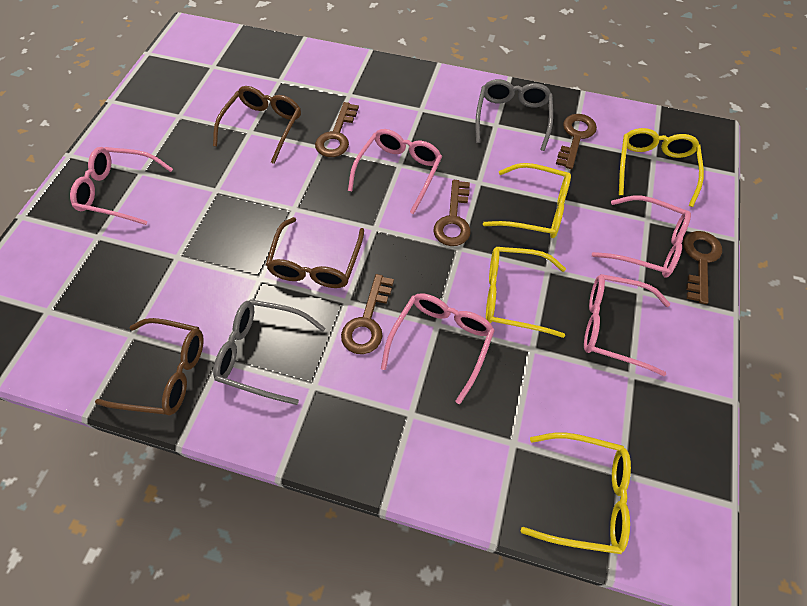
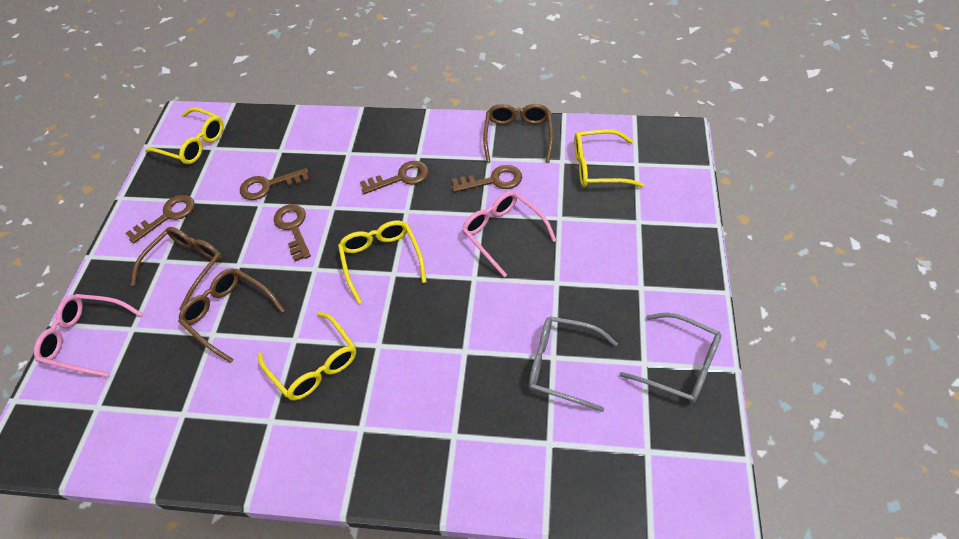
pink glasses: 5 -> 2

